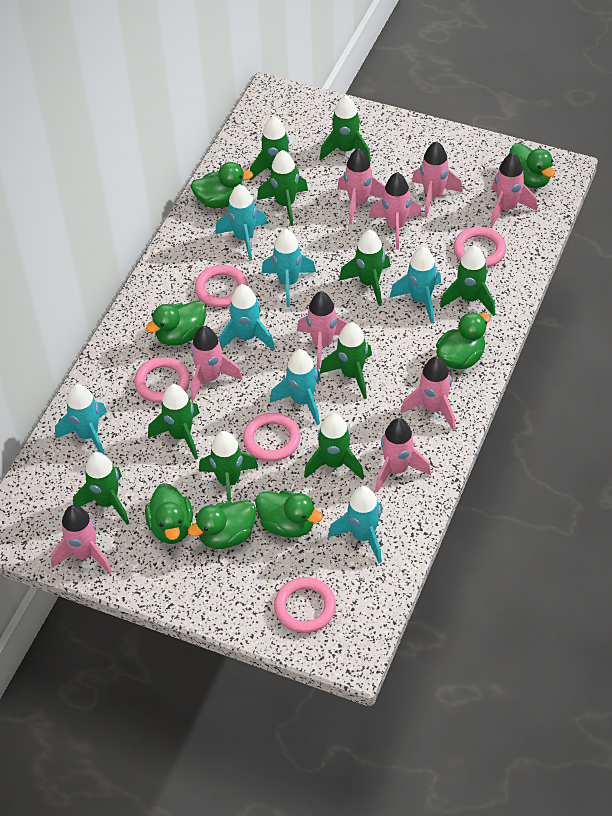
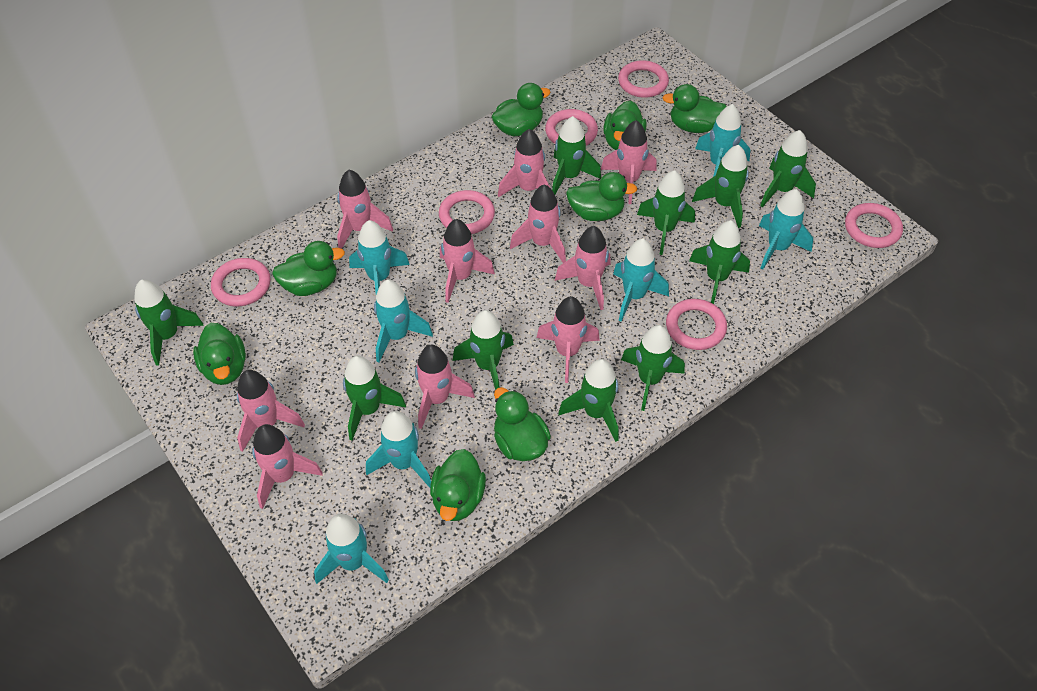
green duck: 7 -> 8
pink ring: 5 -> 6
pink rocket: 9 -> 10

